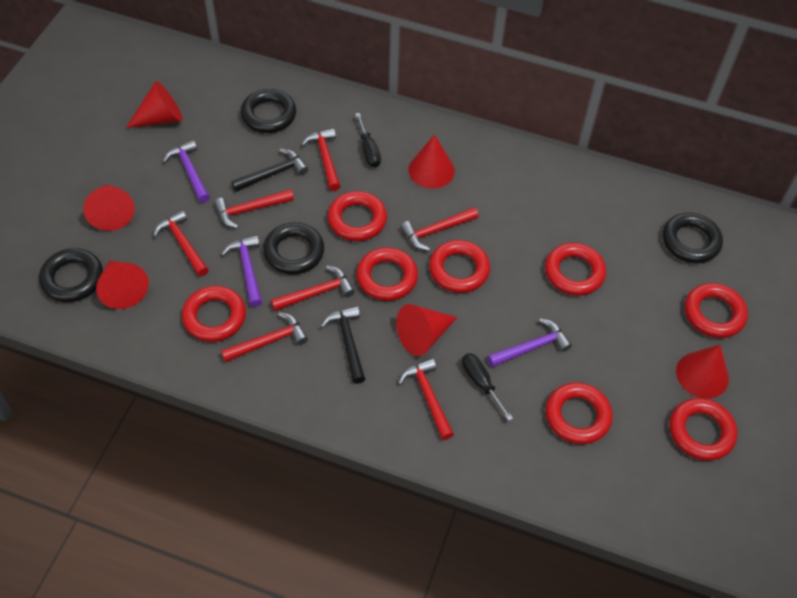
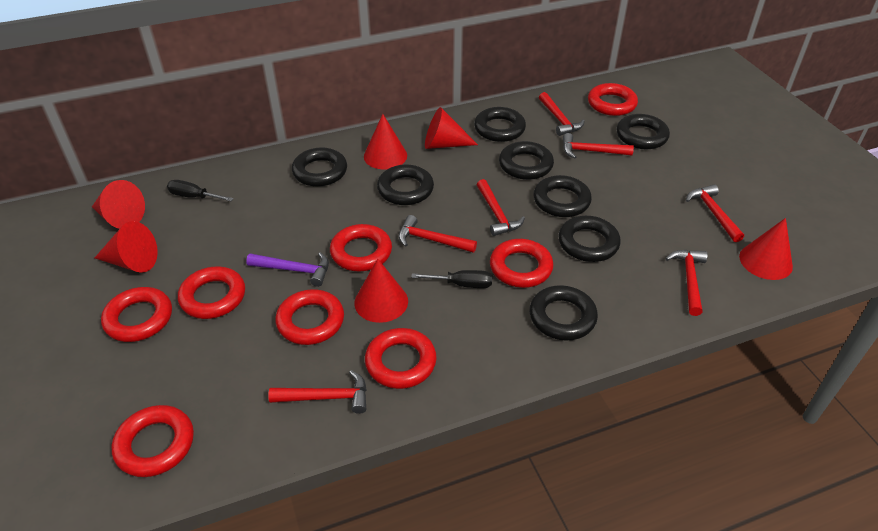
black hammer: 2 -> 0
black ring: 4 -> 8
purple hammer: 3 -> 1

